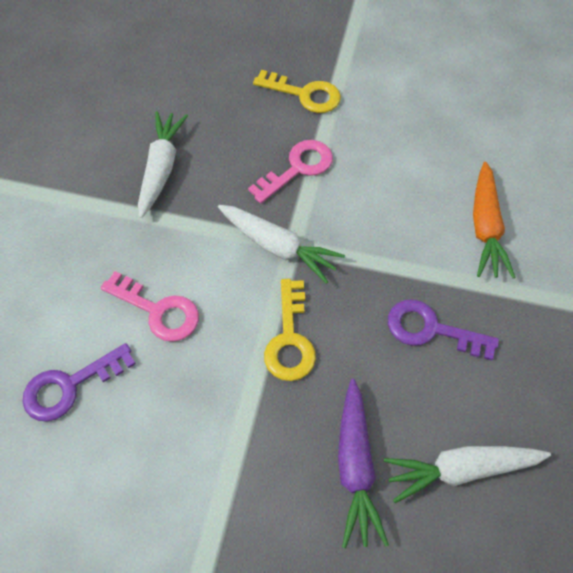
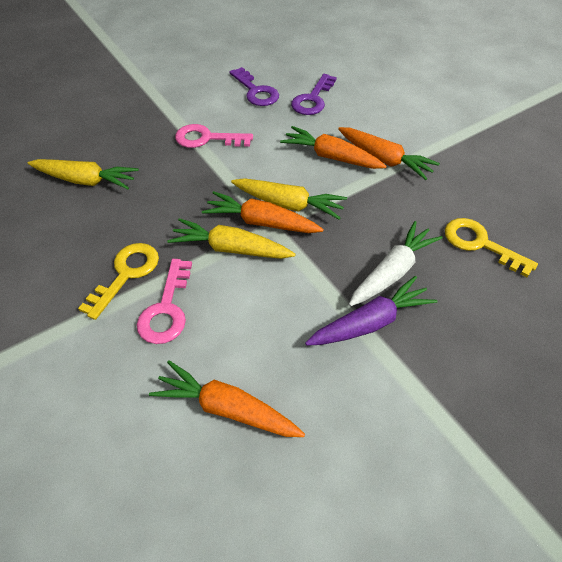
orange carrot: 1 -> 4
white carrot: 3 -> 1
yellow carrot: 0 -> 3

